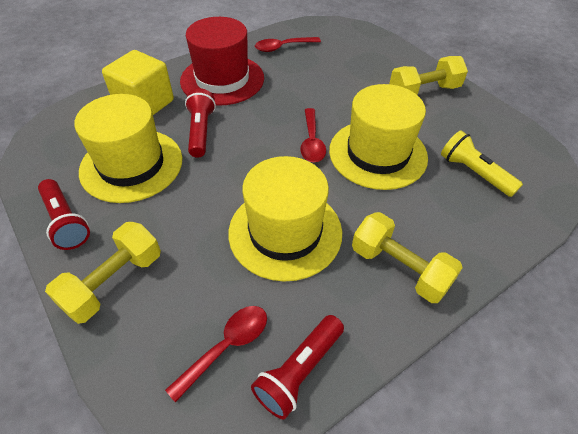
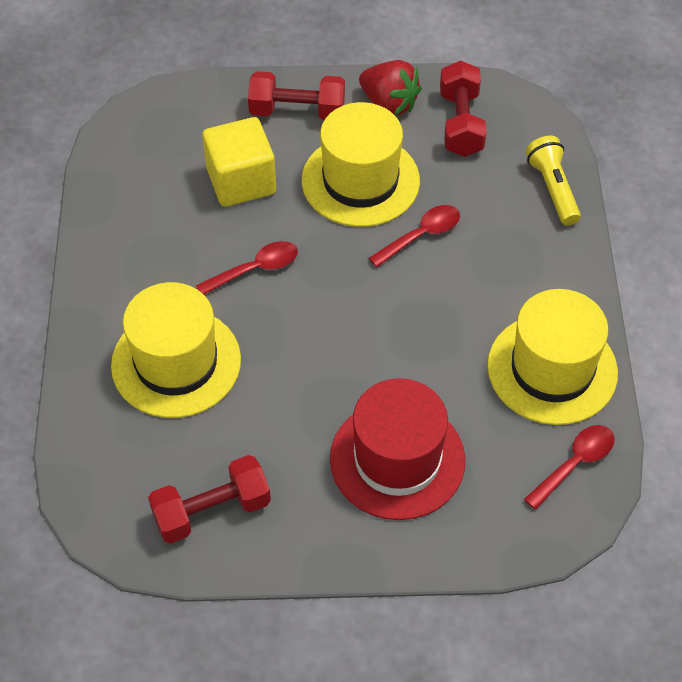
red dumbbell: 0 -> 3
red flashlight: 3 -> 0
red strawberry: 0 -> 1
yellow dumbbell: 3 -> 0

